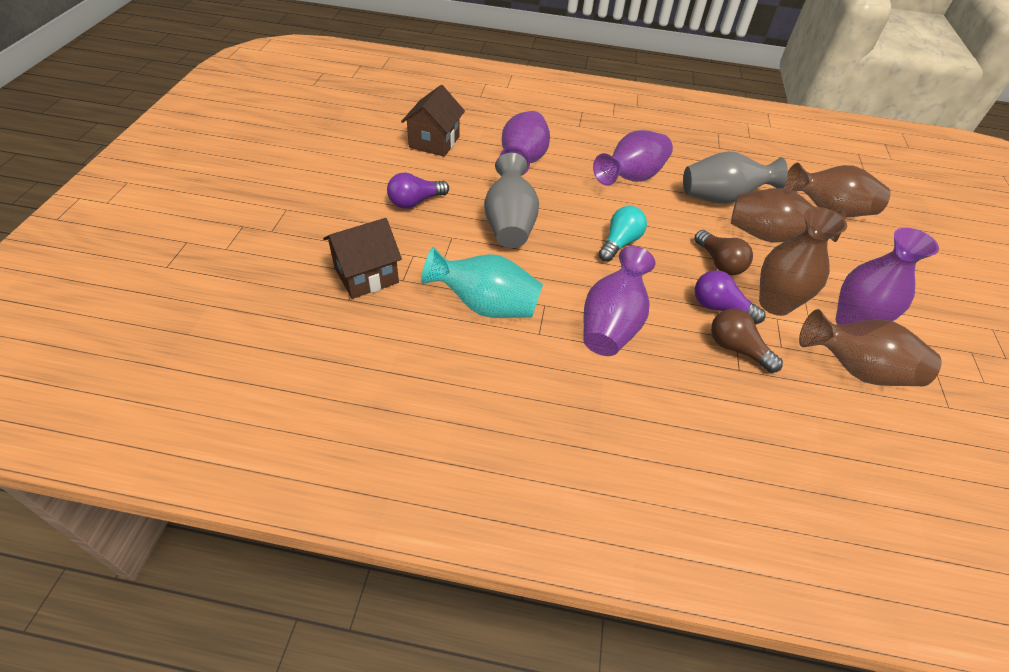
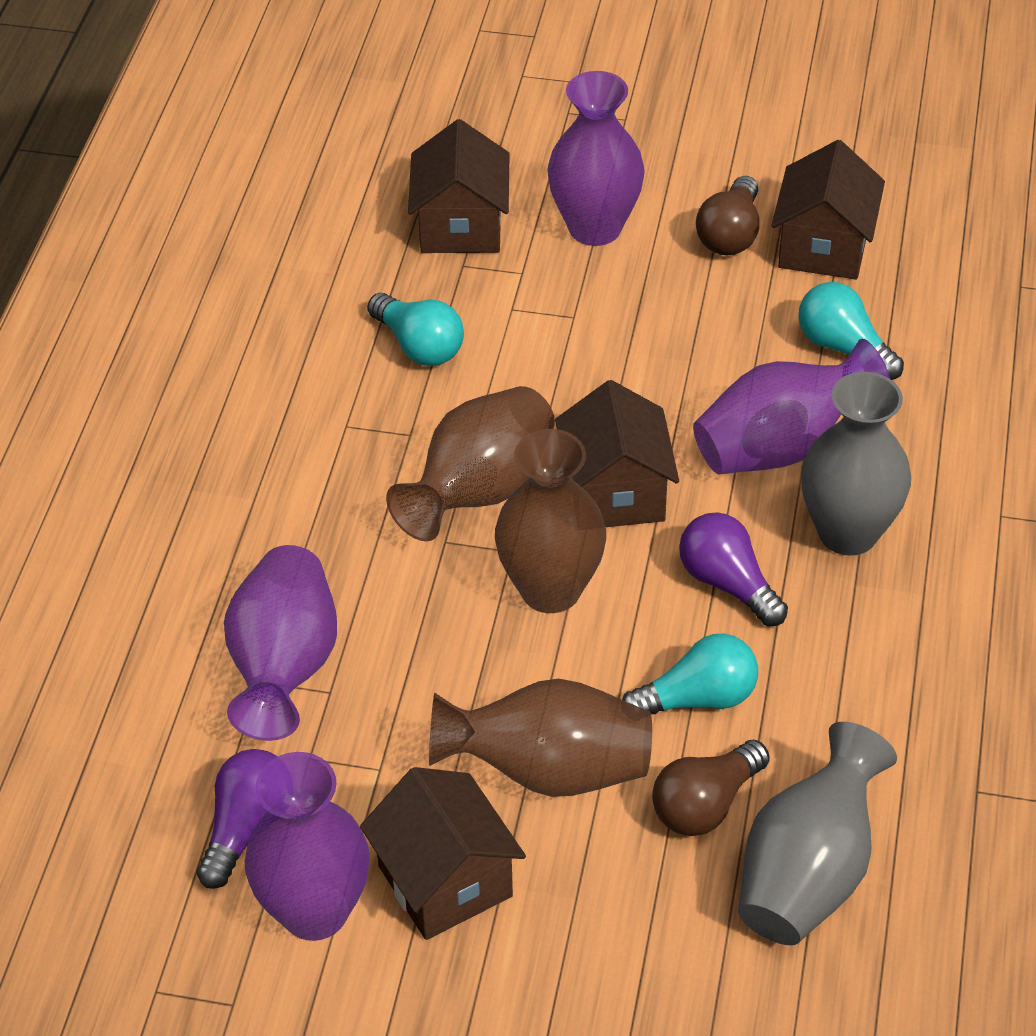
brown house: 2 -> 4
brown vase: 4 -> 3
turquoise light bulb: 1 -> 3
turquoise vase: 1 -> 0

